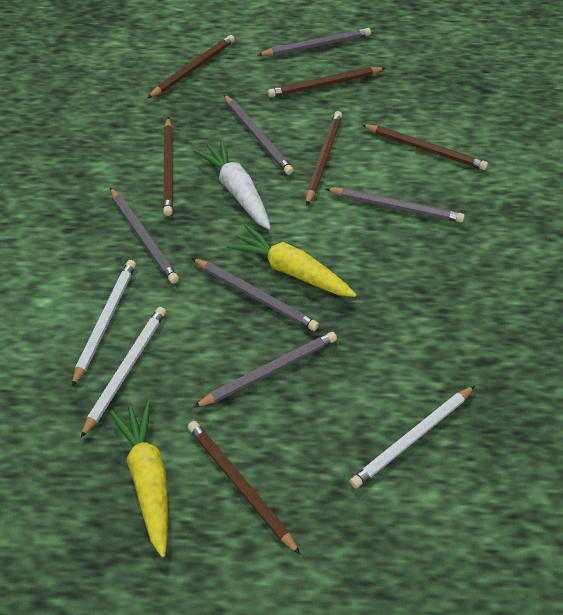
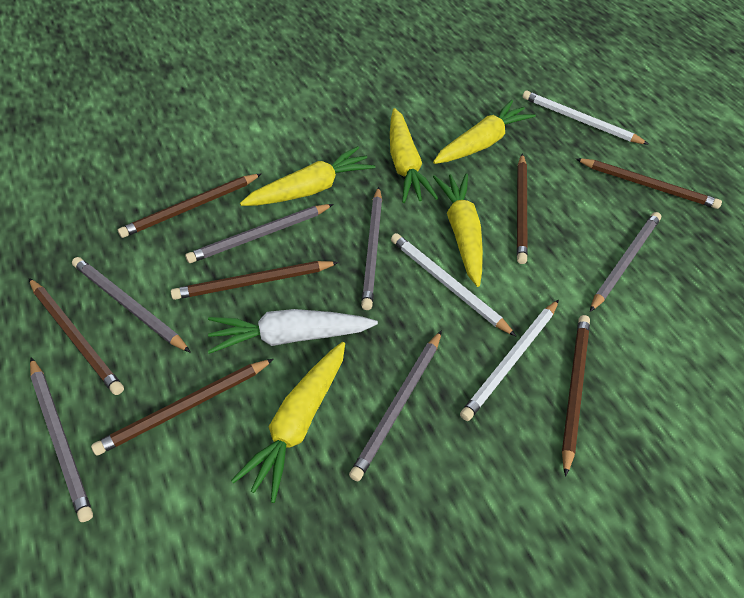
brown pencil: 6 -> 7
yellow carrot: 2 -> 5

